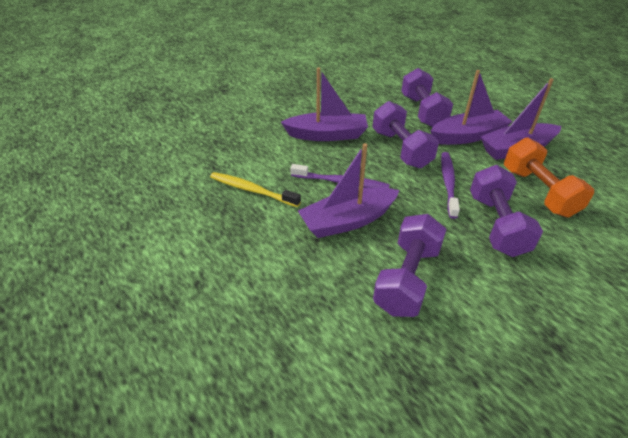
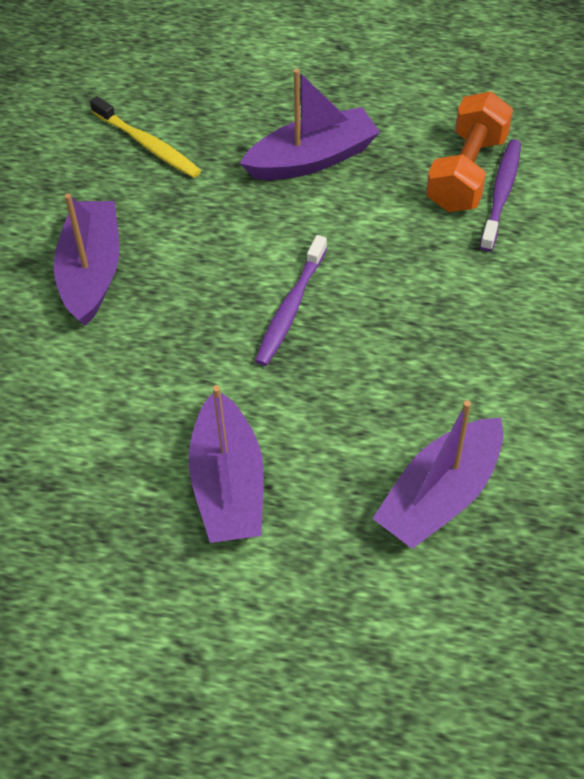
purple dumbbell: 4 -> 0

